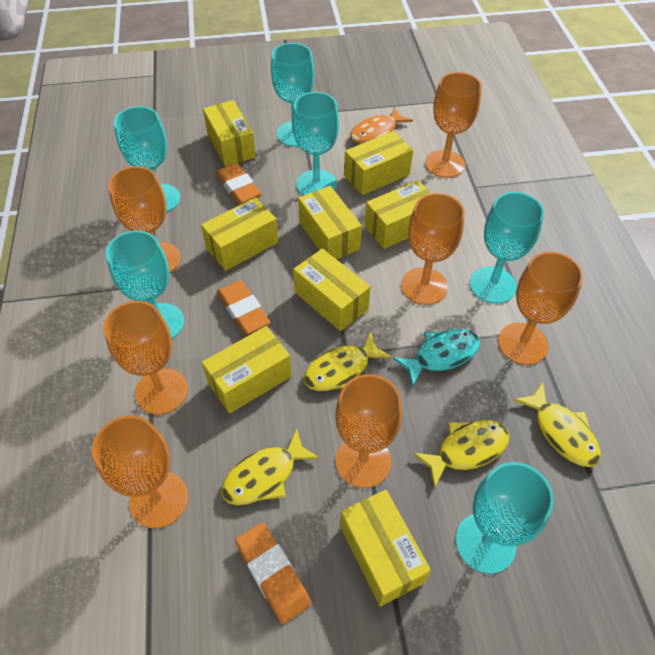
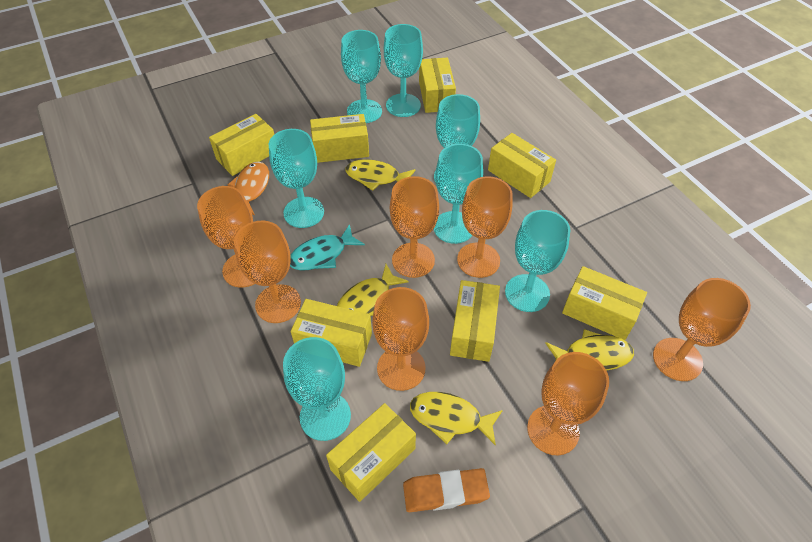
orange eraser: 3 -> 1
turquoise goblet: 6 -> 7

